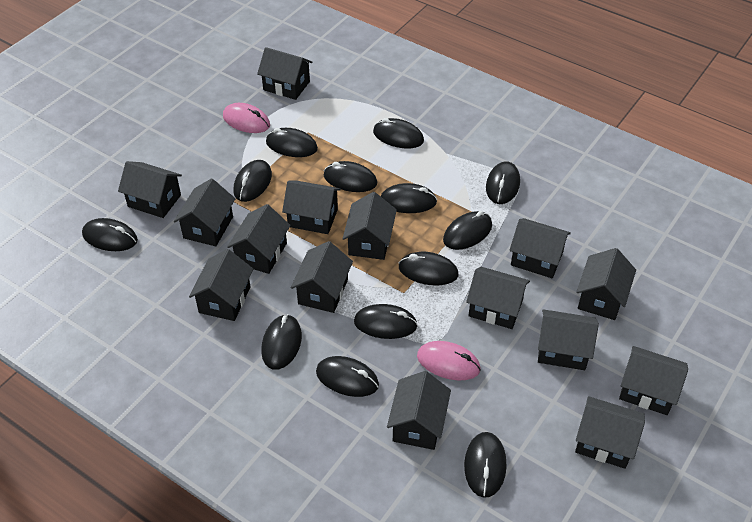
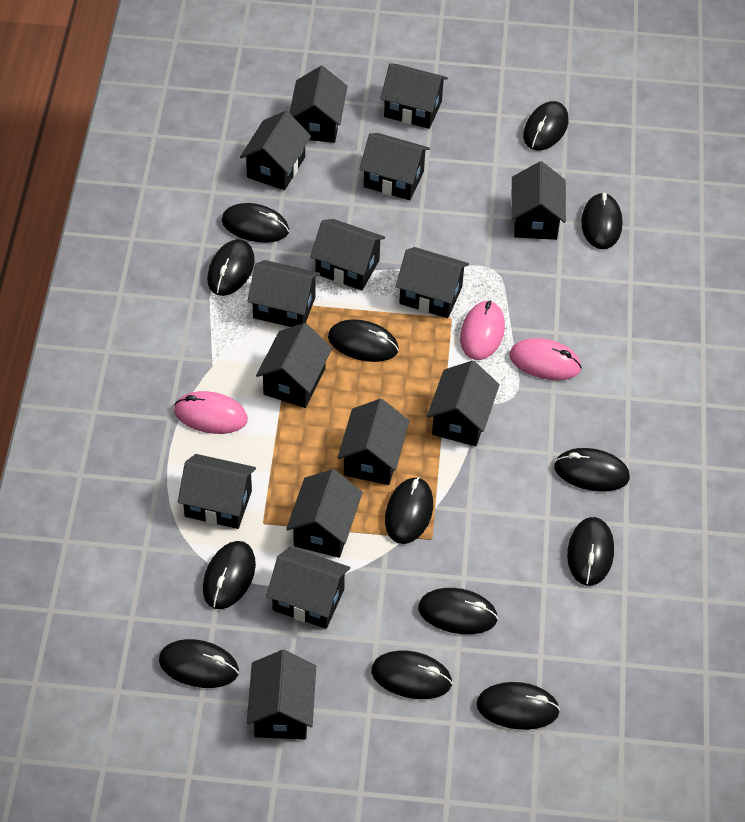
pink mouse: 2 -> 3

